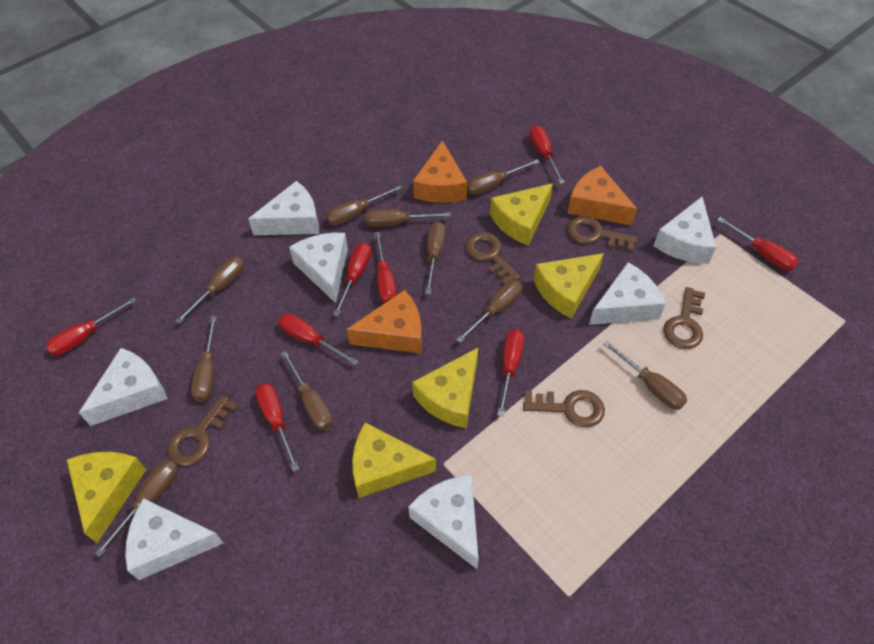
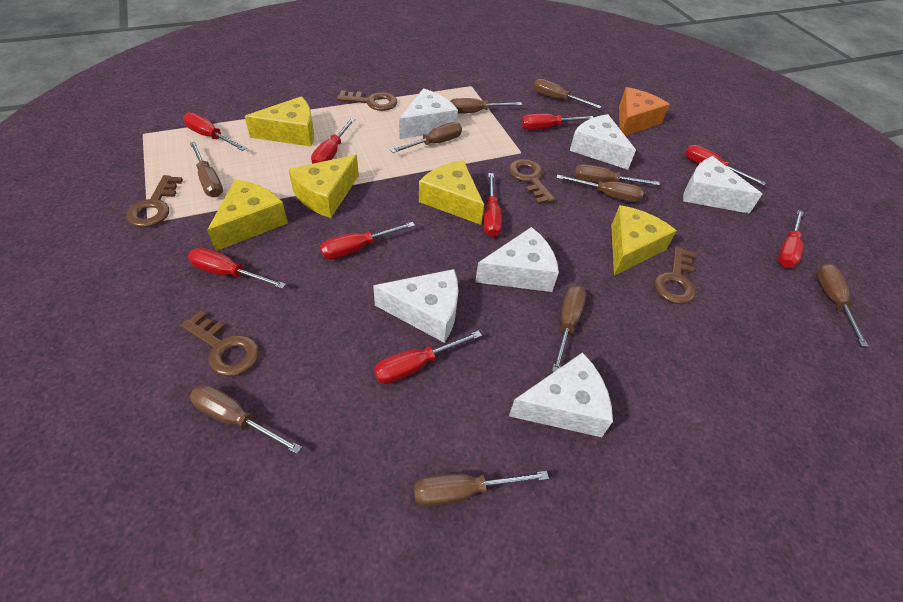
orange cheese: 3 -> 1
red screwdriver: 8 -> 9
white cheese: 7 -> 6

